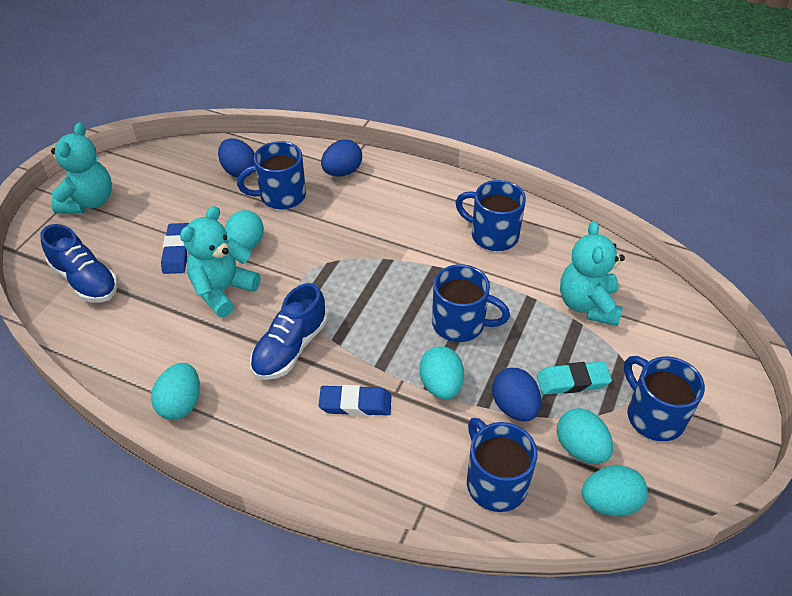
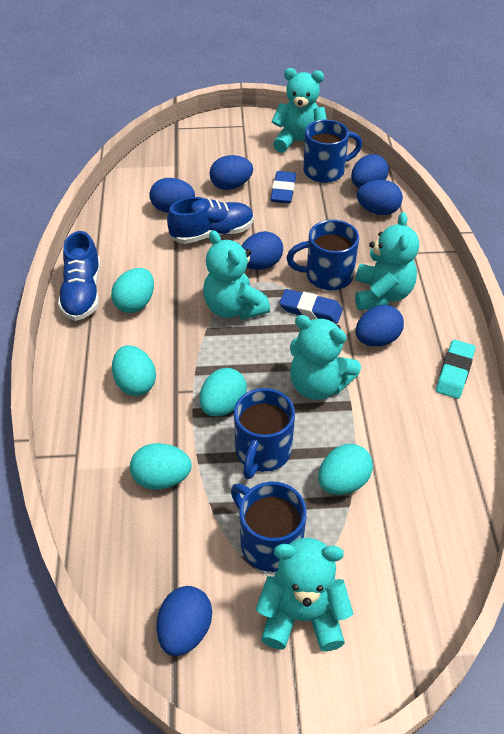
blue egg: 3 -> 7
blue mug: 5 -> 4
turquoise teddy bear: 3 -> 5

